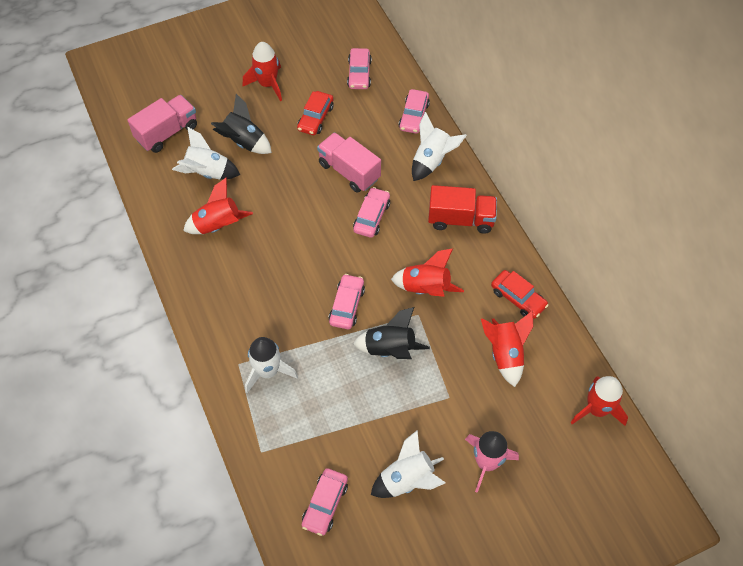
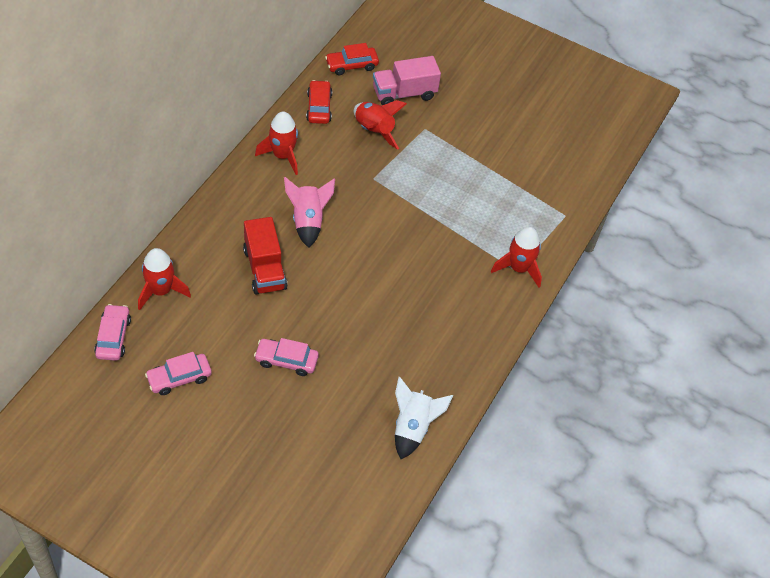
black rocket: 2 -> 0
pink car: 5 -> 3
pink truck: 2 -> 1
red rocket: 5 -> 4
white rocket: 4 -> 1

